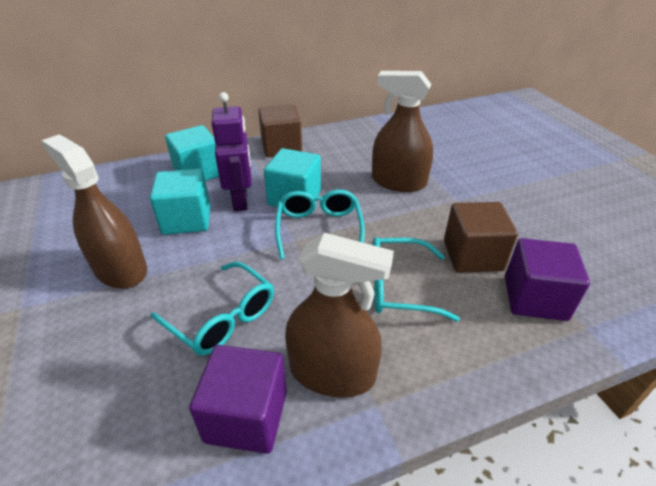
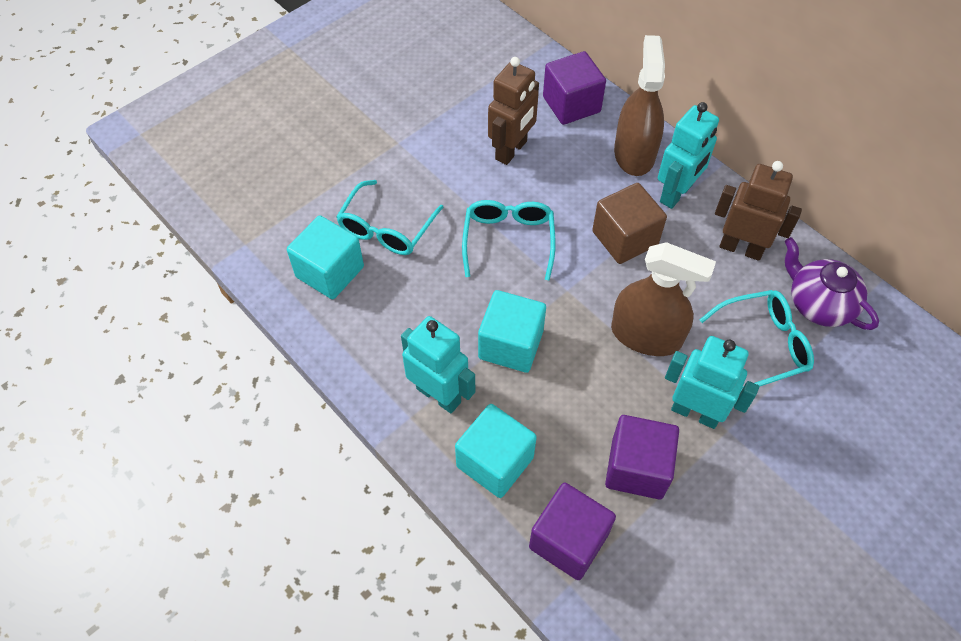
brown cube: 2 -> 1
brown robot: 0 -> 2
brown spray bottle: 3 -> 2
purple cube: 2 -> 3
purple robot: 1 -> 0
purple teapot: 0 -> 1
turquoise robot: 0 -> 3

